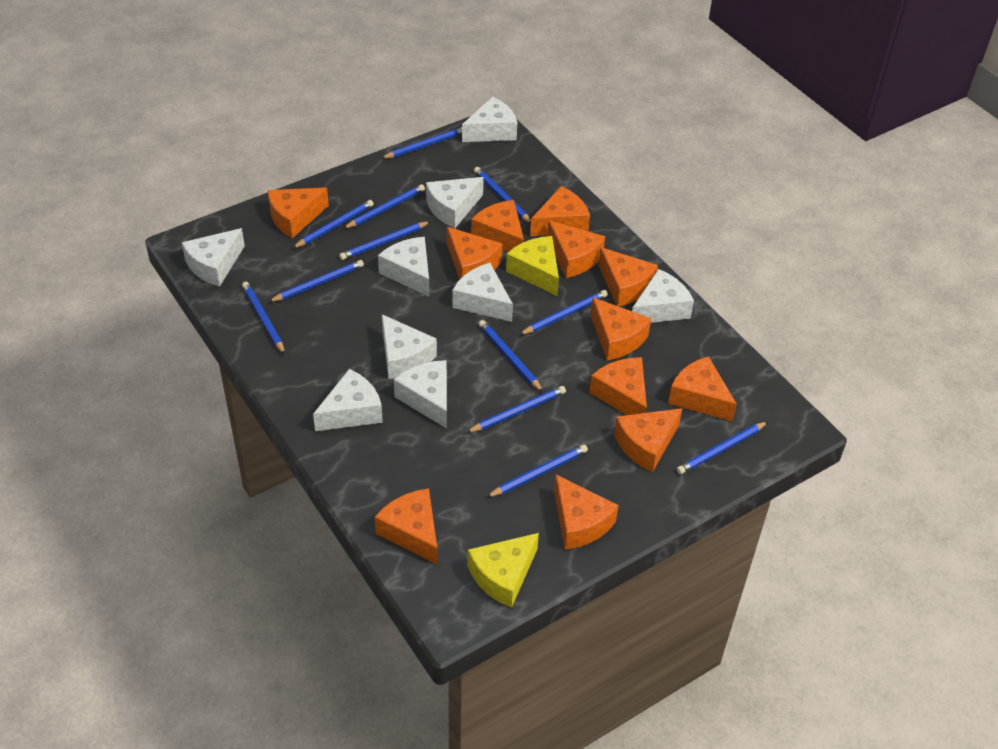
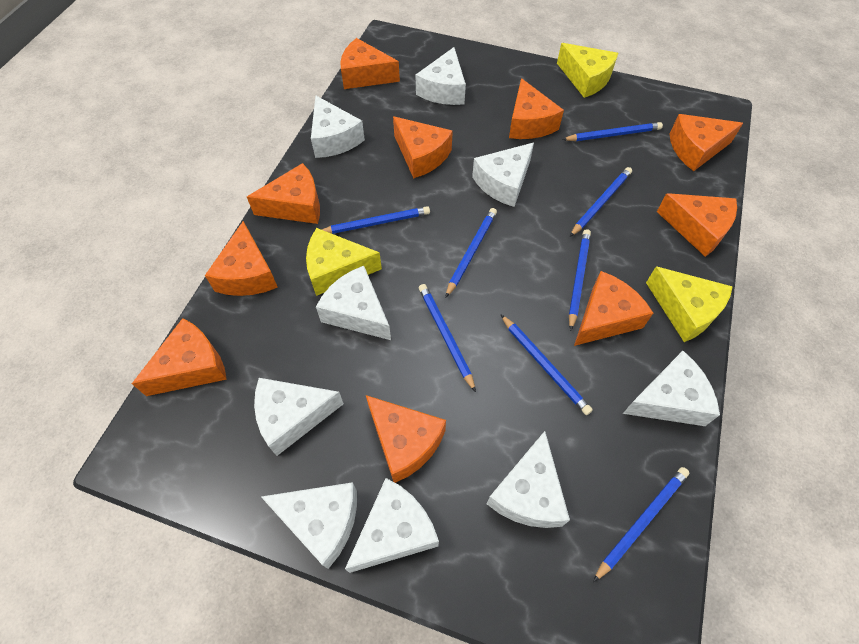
blue pencil: 12 -> 8
orange cheese: 12 -> 10
yellow cheese: 2 -> 3

